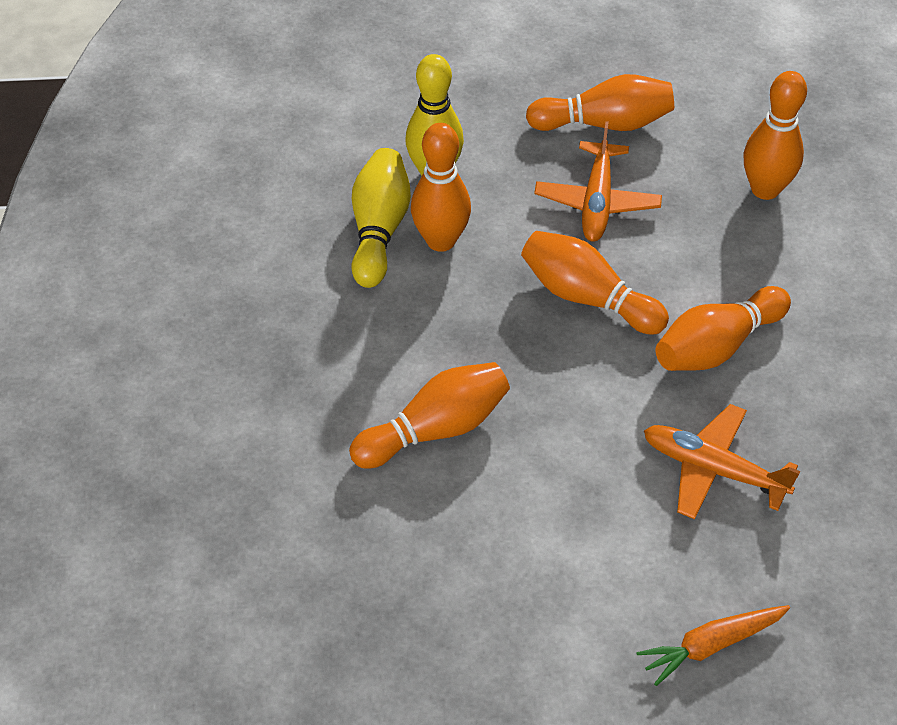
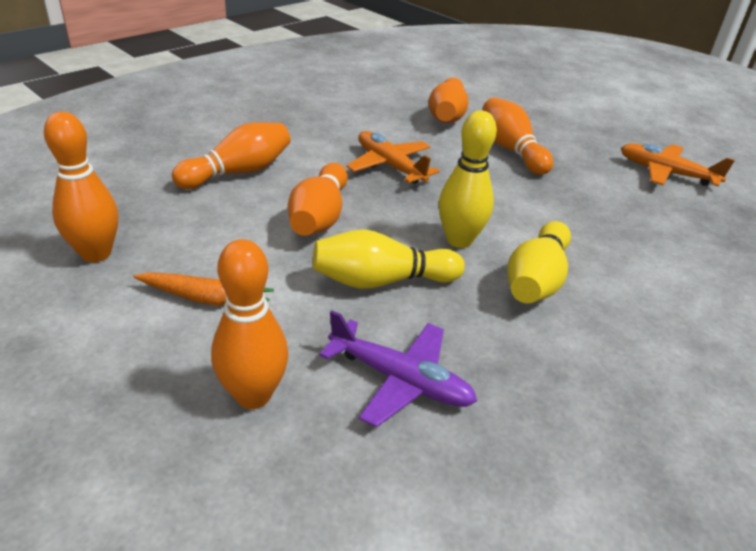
purple plane: 0 -> 1
yellow bowling pin: 2 -> 3

